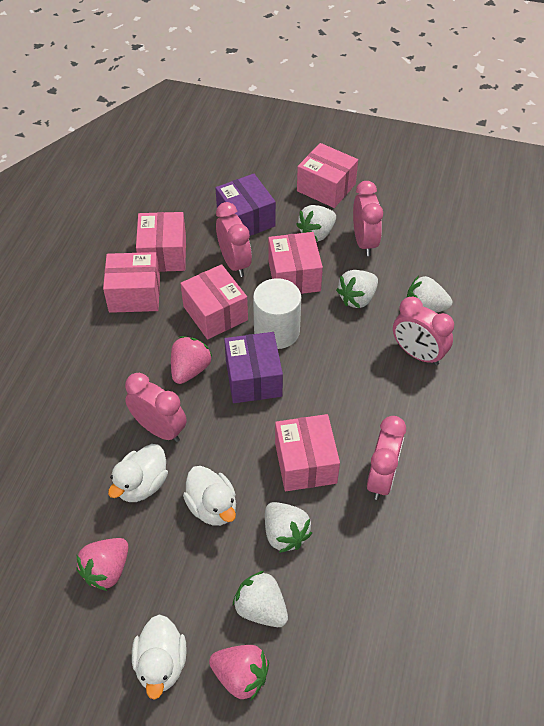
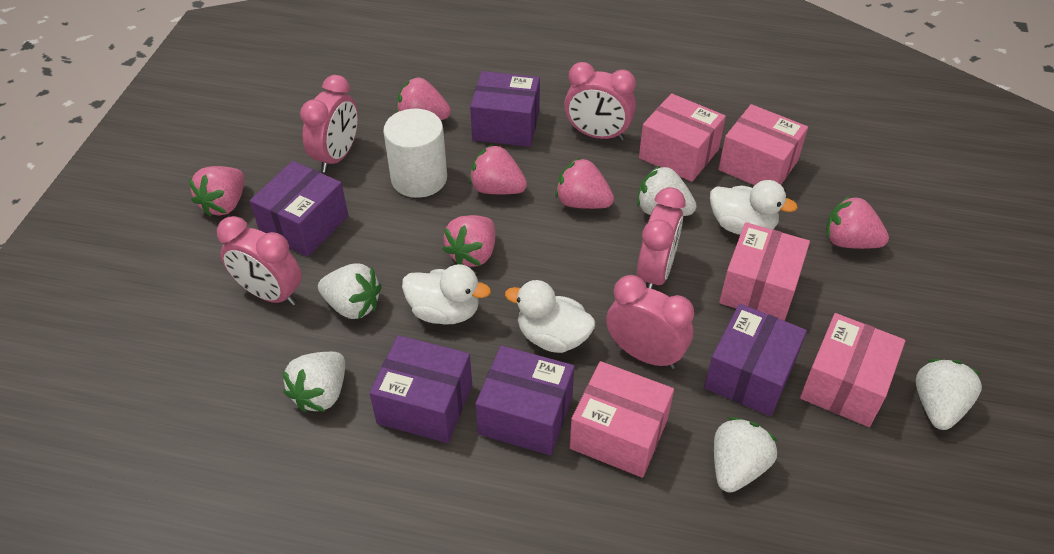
pink box: 6 -> 5
pink strawberry: 3 -> 6
purple box: 2 -> 5

